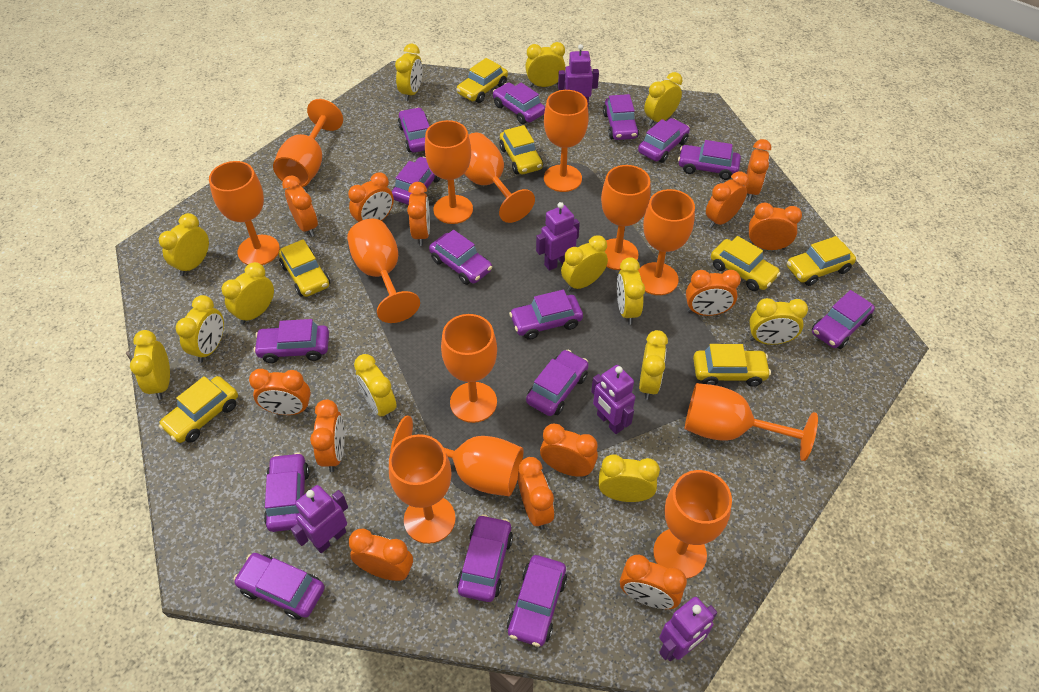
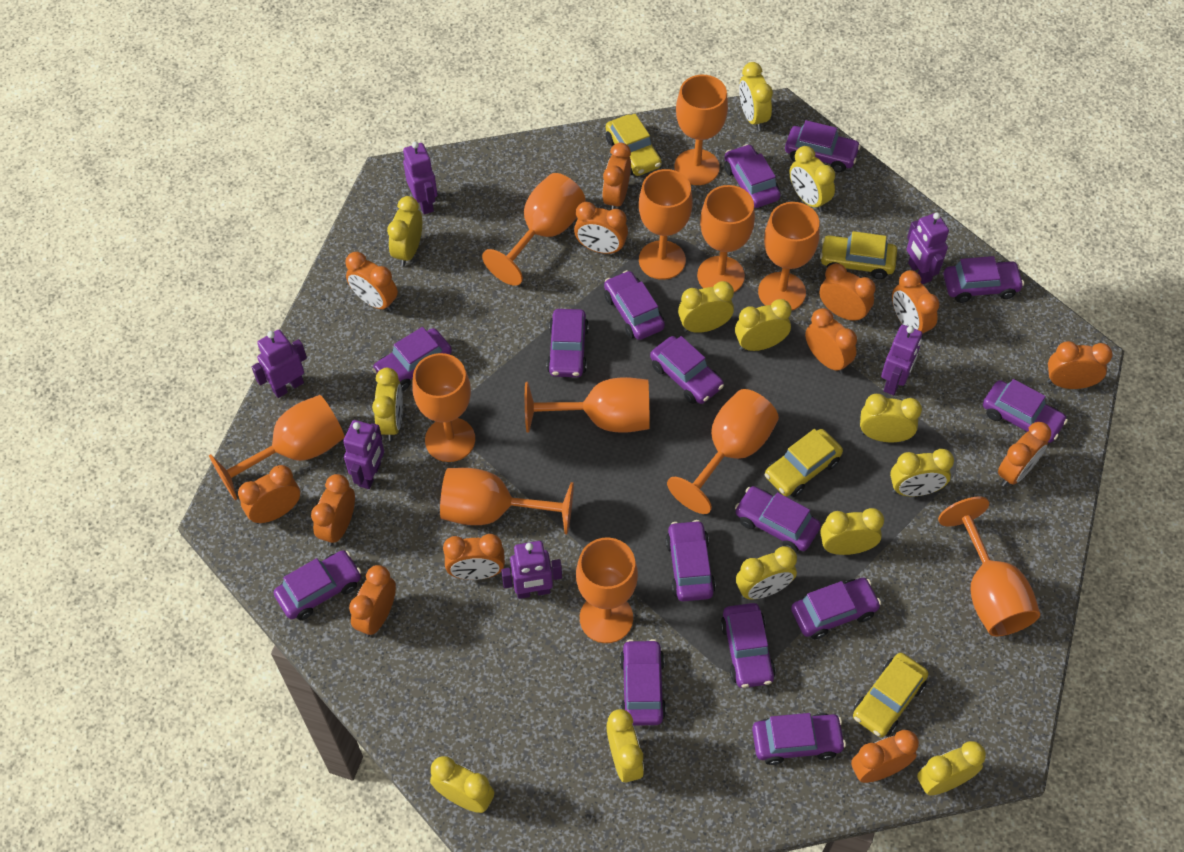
orange goblet: 13 -> 12
purple robot: 5 -> 6
yellow car: 7 -> 4

